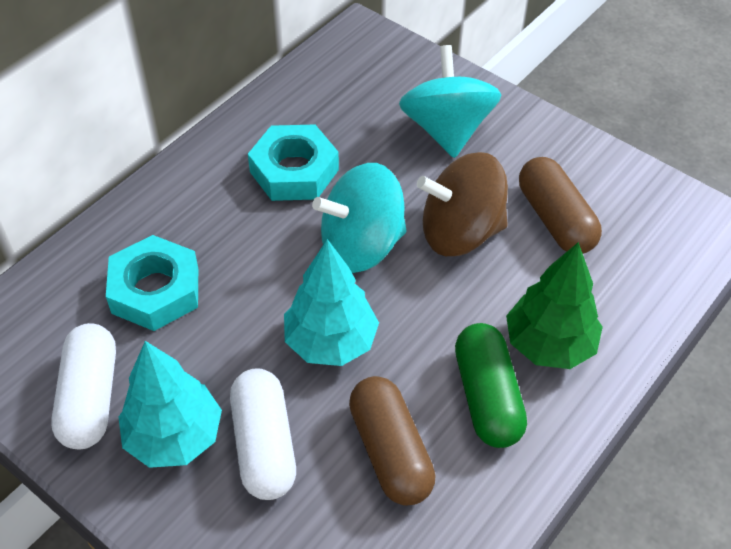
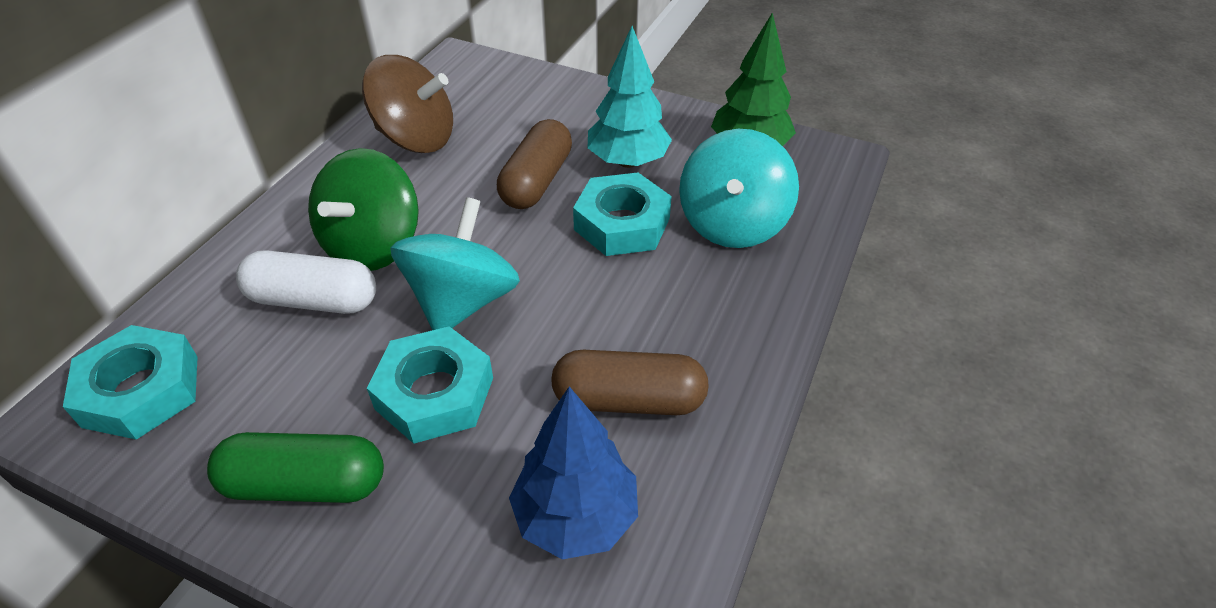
blue tree: 0 -> 1
green spinning top: 0 -> 1
turquoise nut: 2 -> 3
turquoise tree: 2 -> 1
white capsule: 2 -> 1

